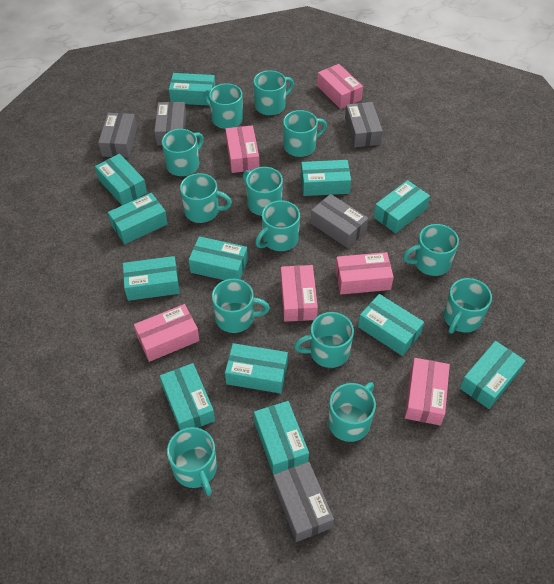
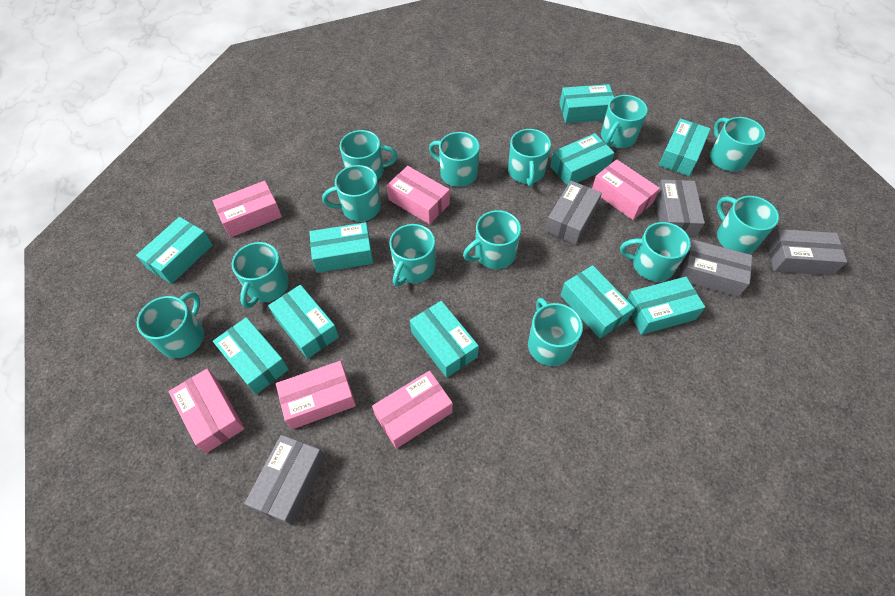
turquoise box: 12 -> 10

